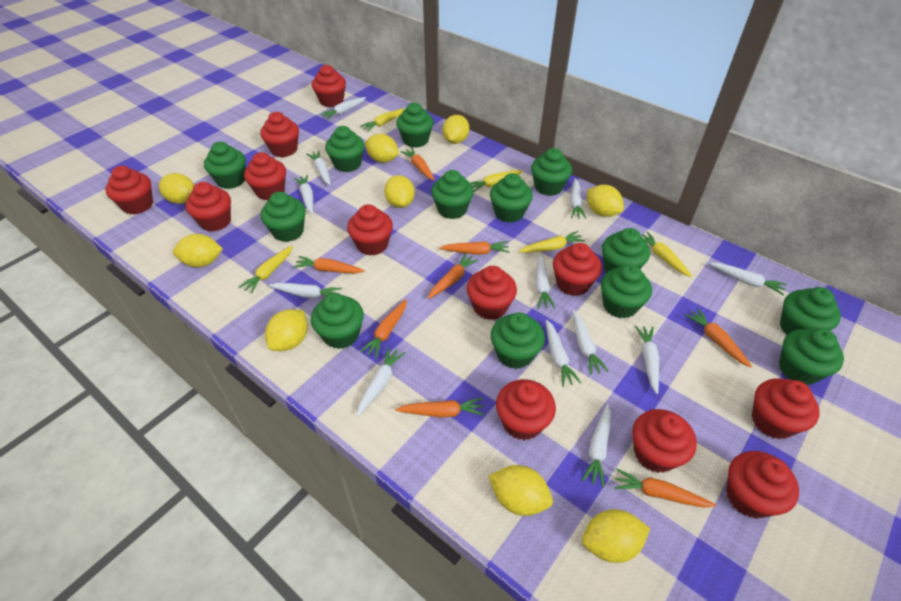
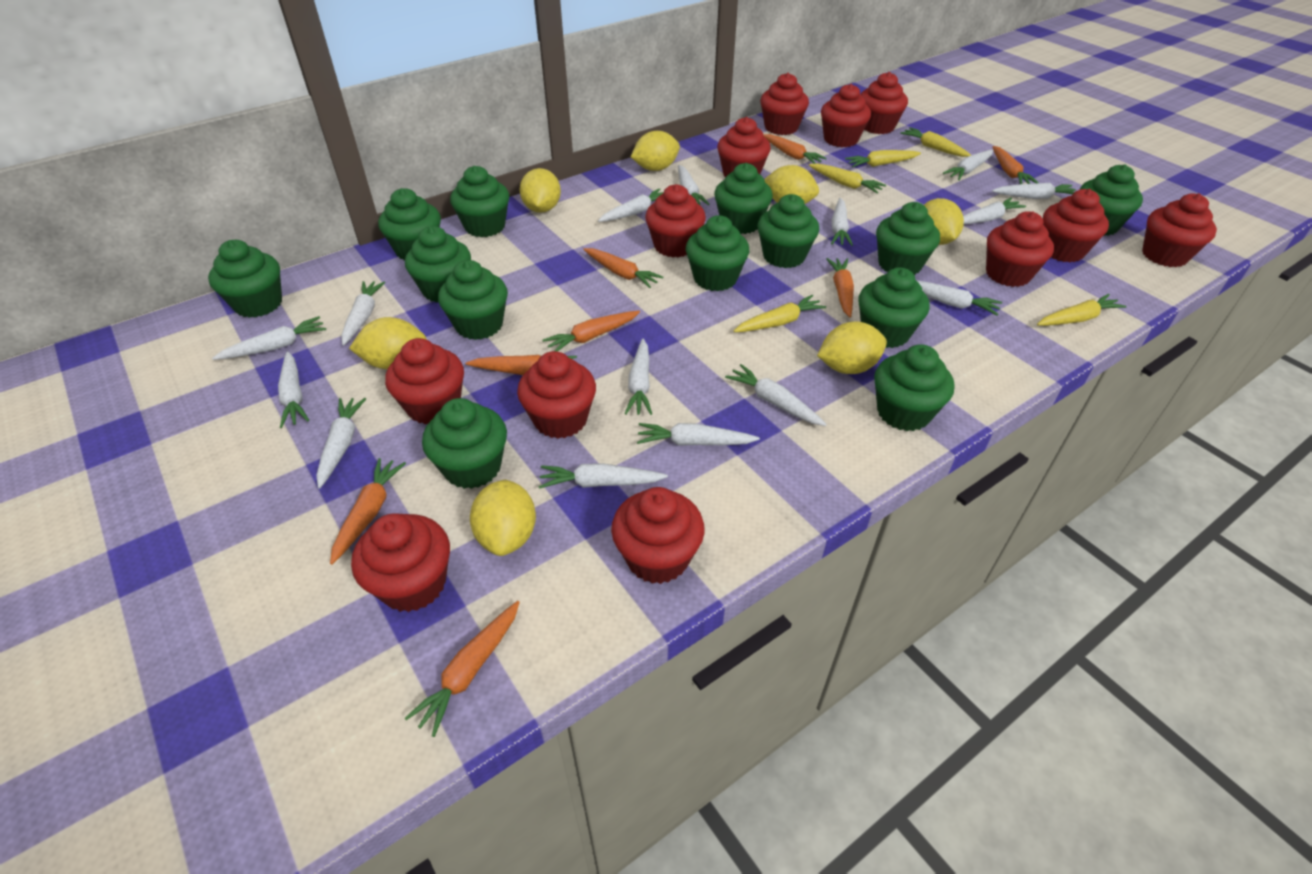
white carrot: 12 -> 15
yellow lemon: 9 -> 7

